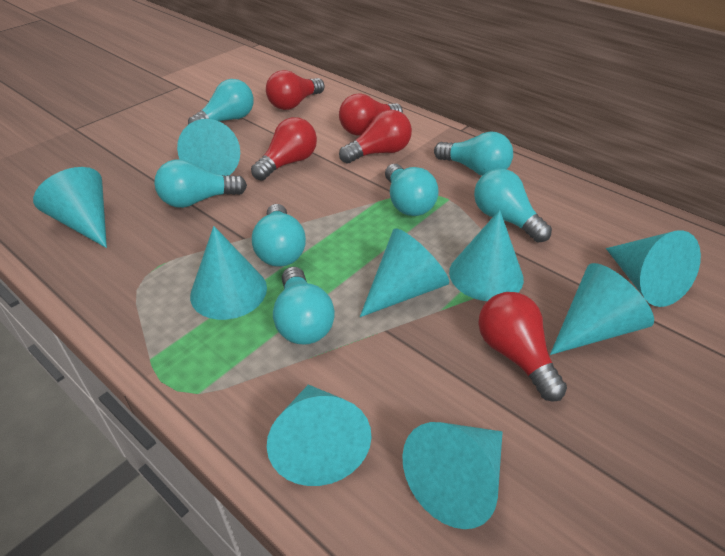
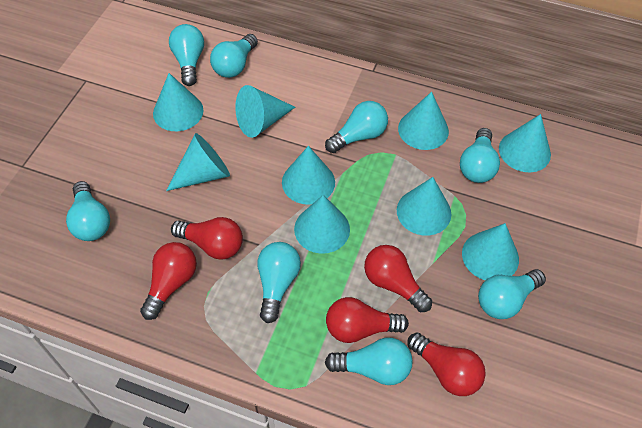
turquoise light bulb: 7 -> 8

